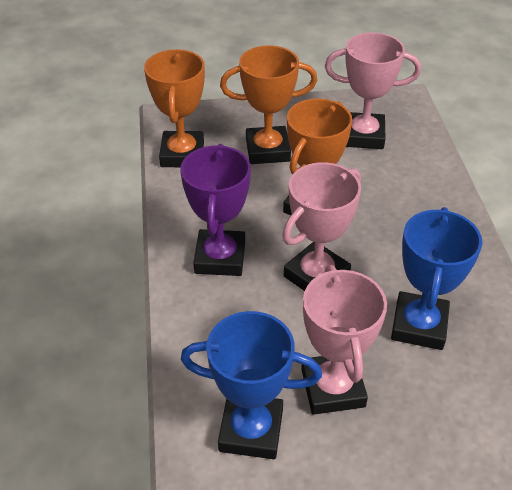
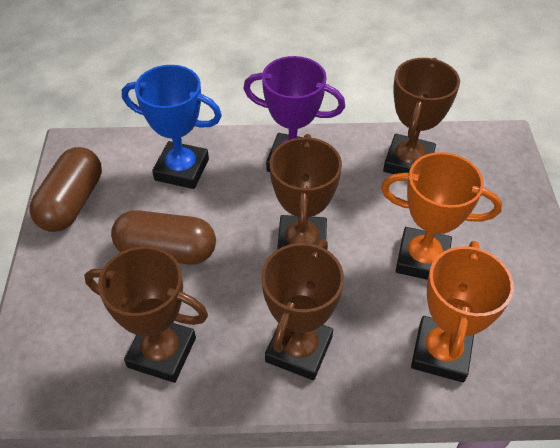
blue trophy: 2 -> 1
brown capsule: 0 -> 2
brown trophy: 0 -> 4
orange trophy: 3 -> 2
pink trophy: 3 -> 0

